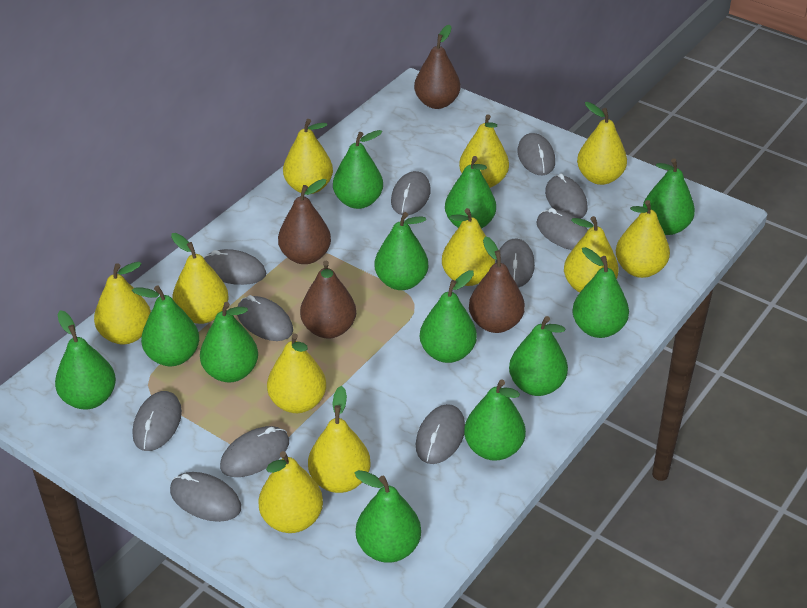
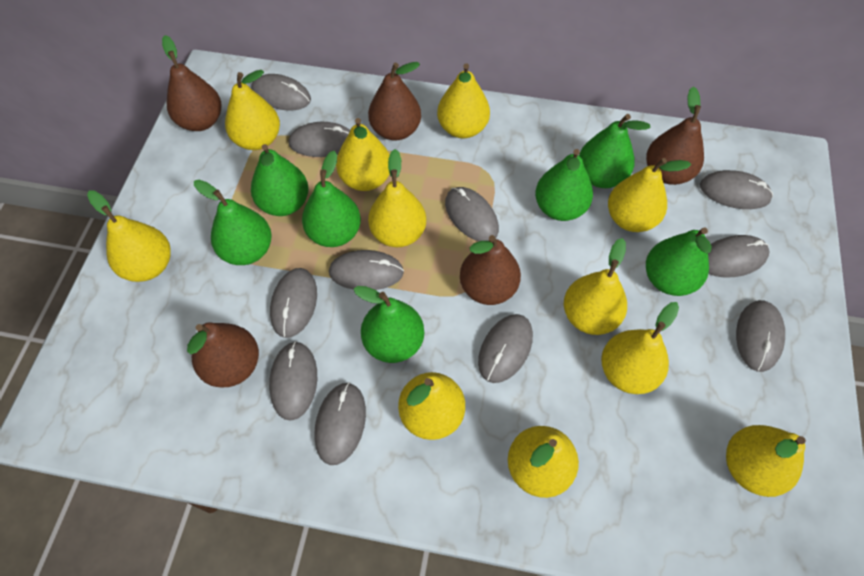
brown pear: 4 -> 5
green pear: 12 -> 7

